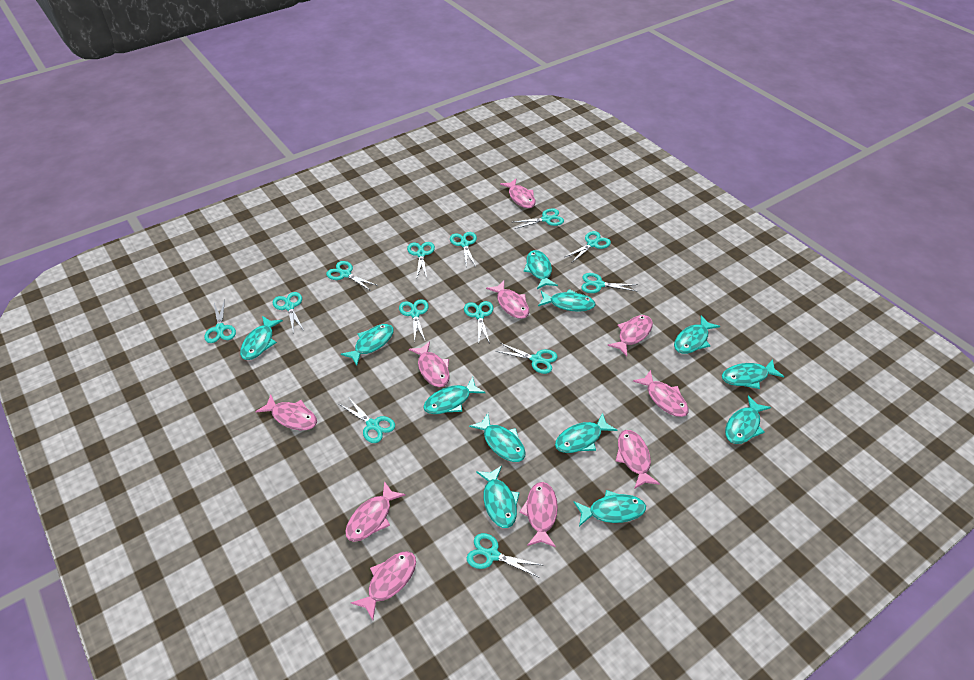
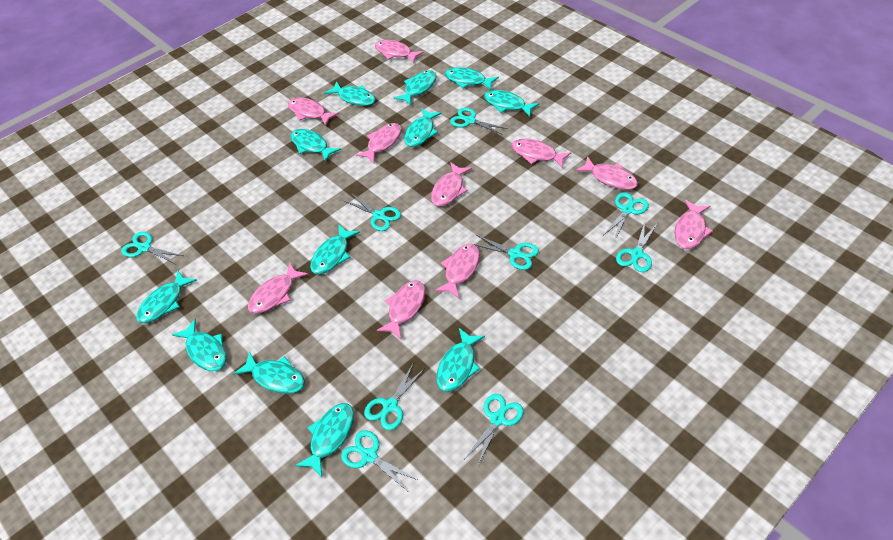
turquoise scissors: 13 -> 9

